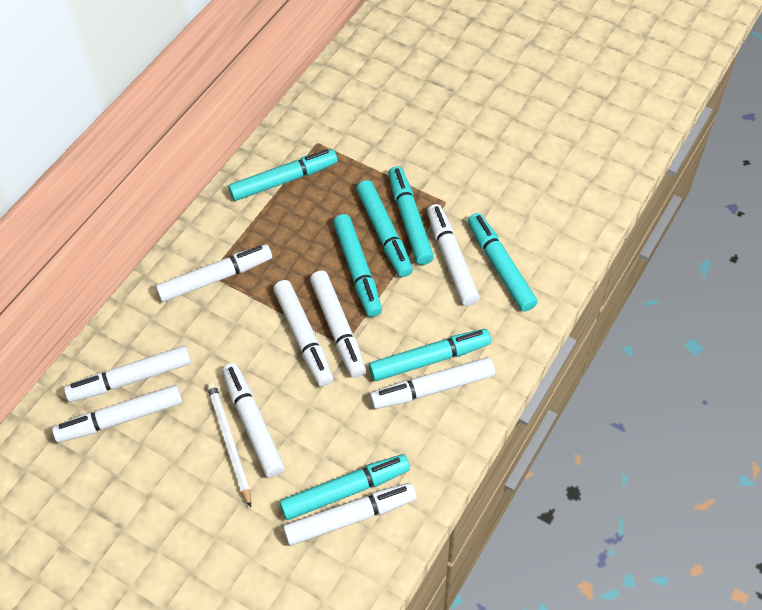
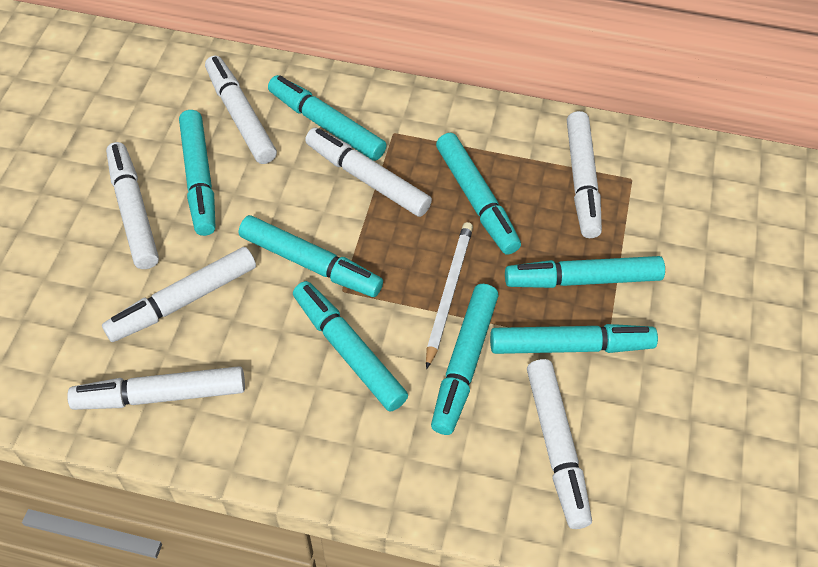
turquoise marker: 7 -> 8
white marker: 9 -> 7

